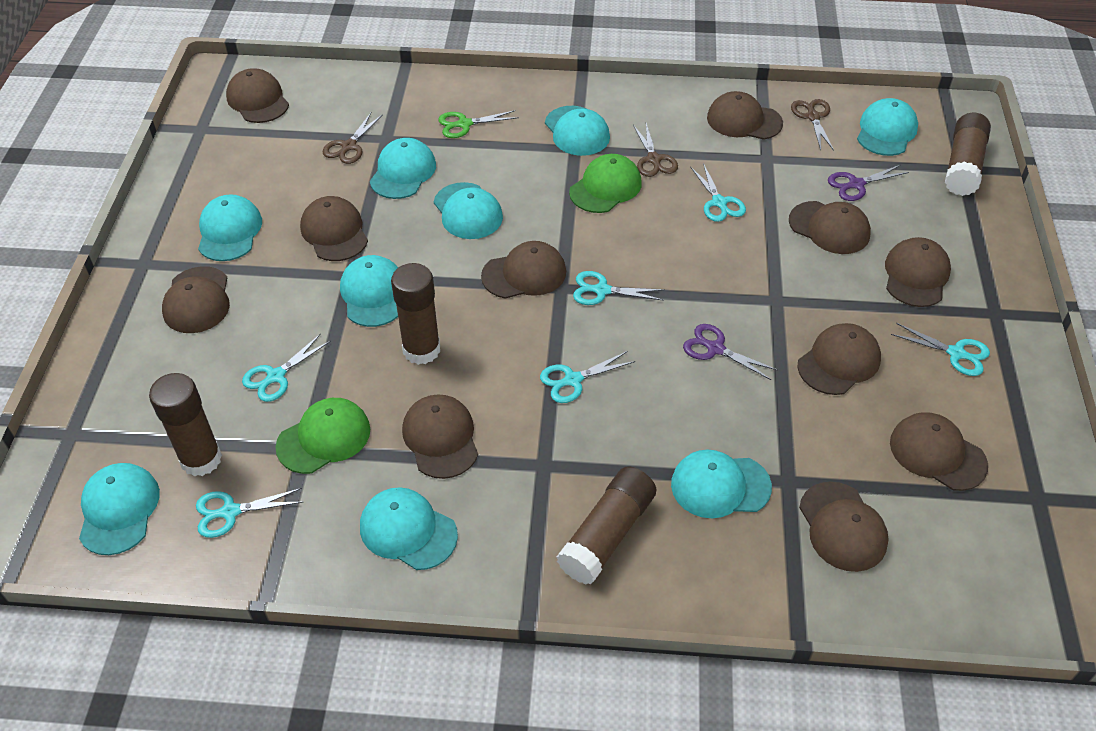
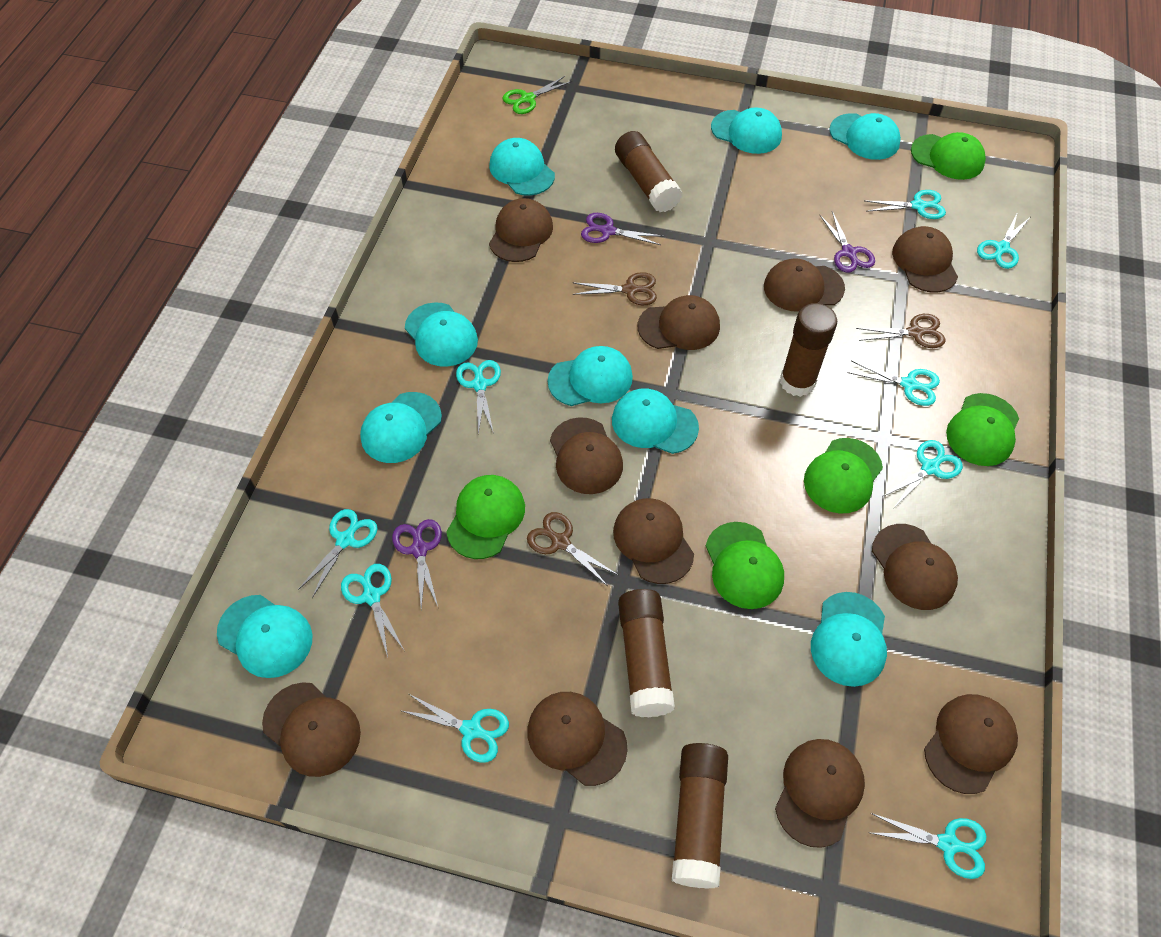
green cap: 2 -> 5
purple scissors: 2 -> 3
turquoise scissors: 6 -> 9

